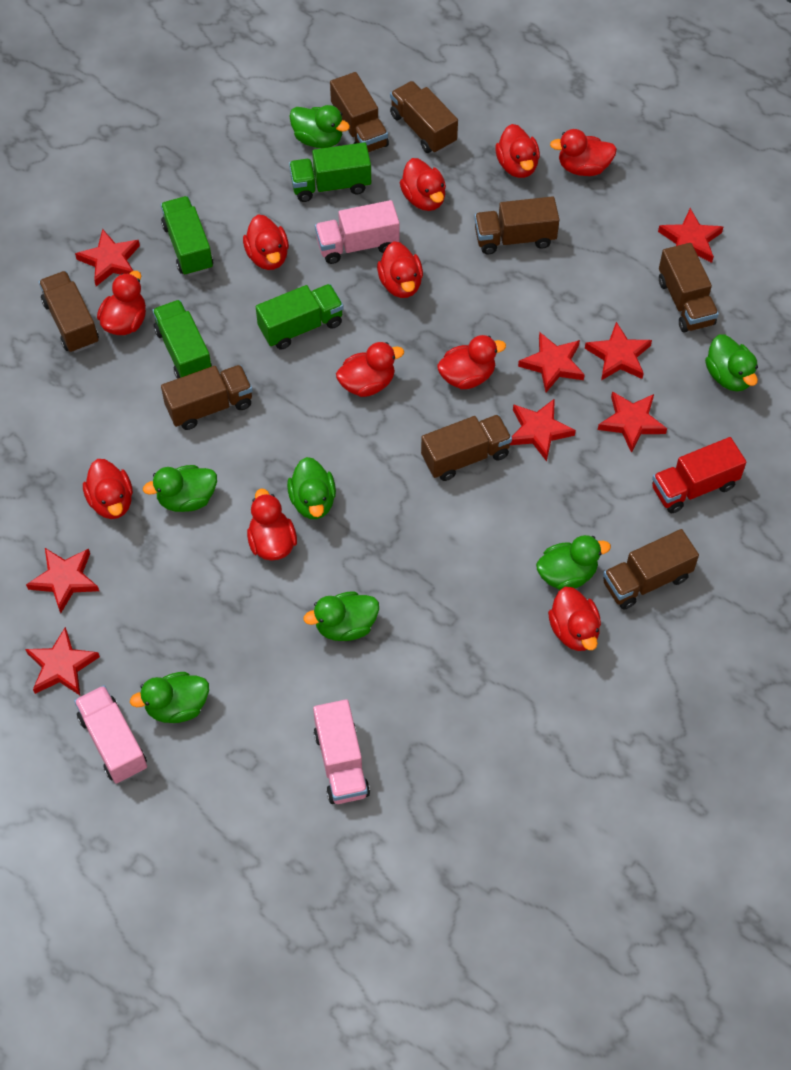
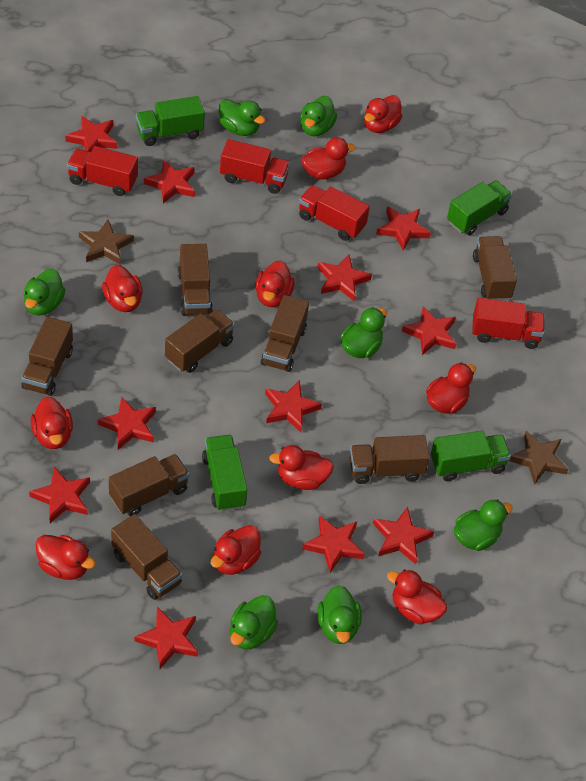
brown star: 0 -> 2
pink truck: 3 -> 0
red duck: 11 -> 10
red star: 8 -> 11
red truck: 1 -> 4

